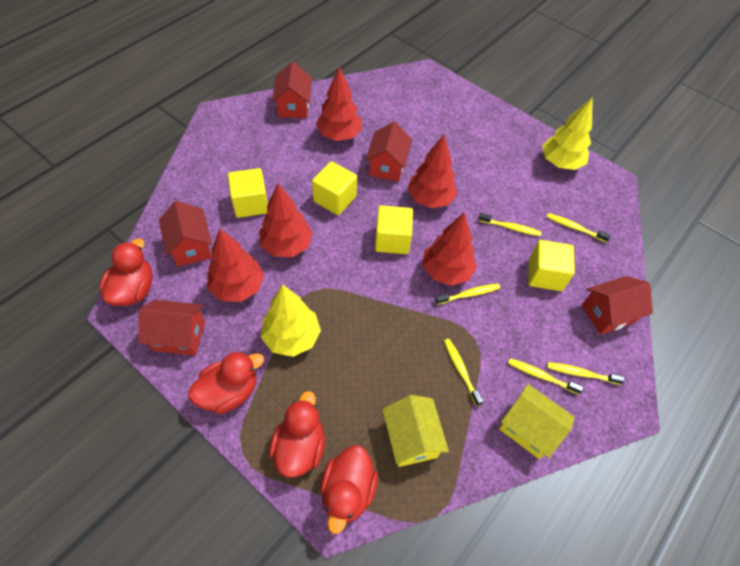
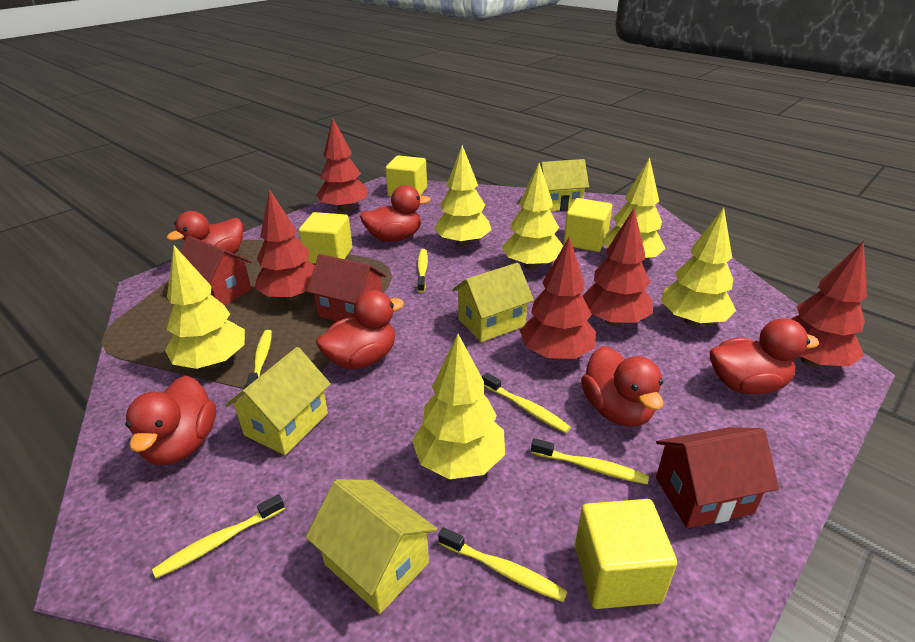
red duck: 4 -> 6
red house: 5 -> 3
yellow house: 2 -> 4
yellow tree: 2 -> 6

